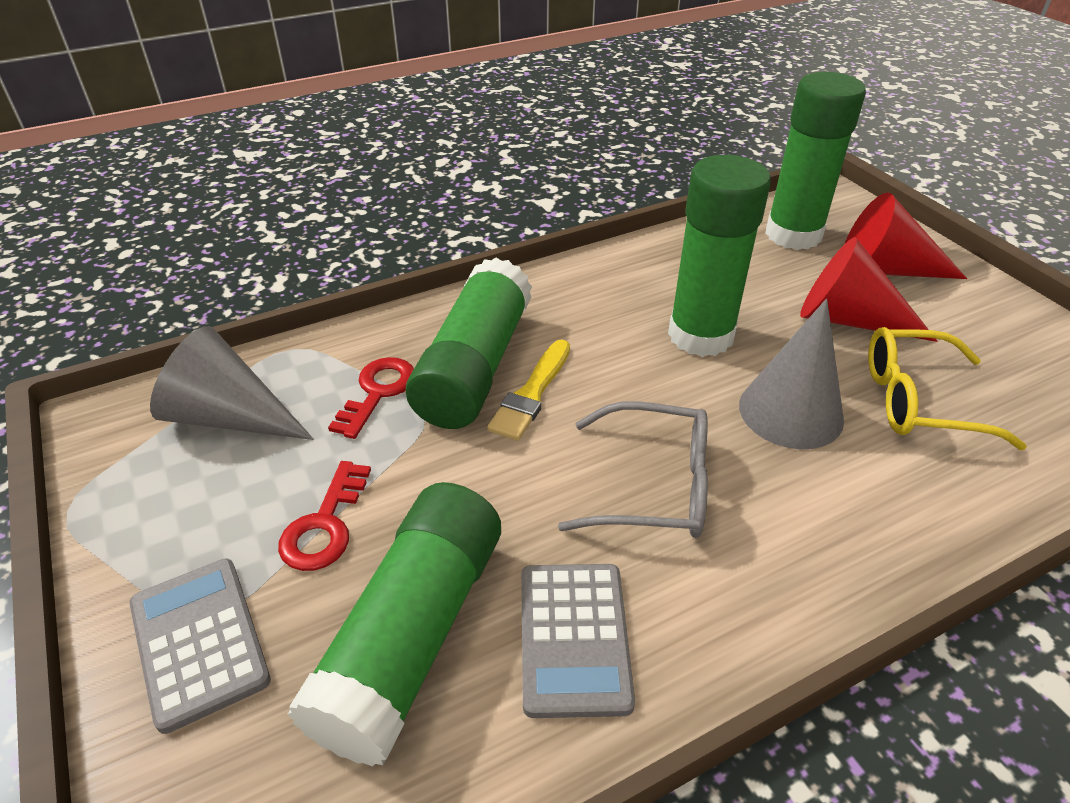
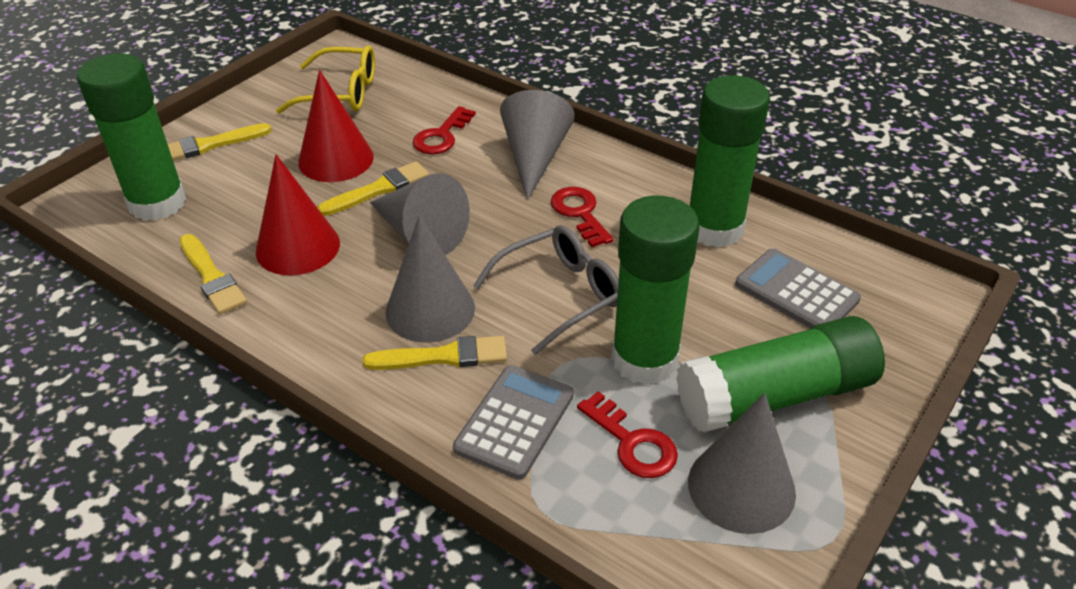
grey cone: 2 -> 4
red key: 2 -> 3
yellow brush: 1 -> 4

